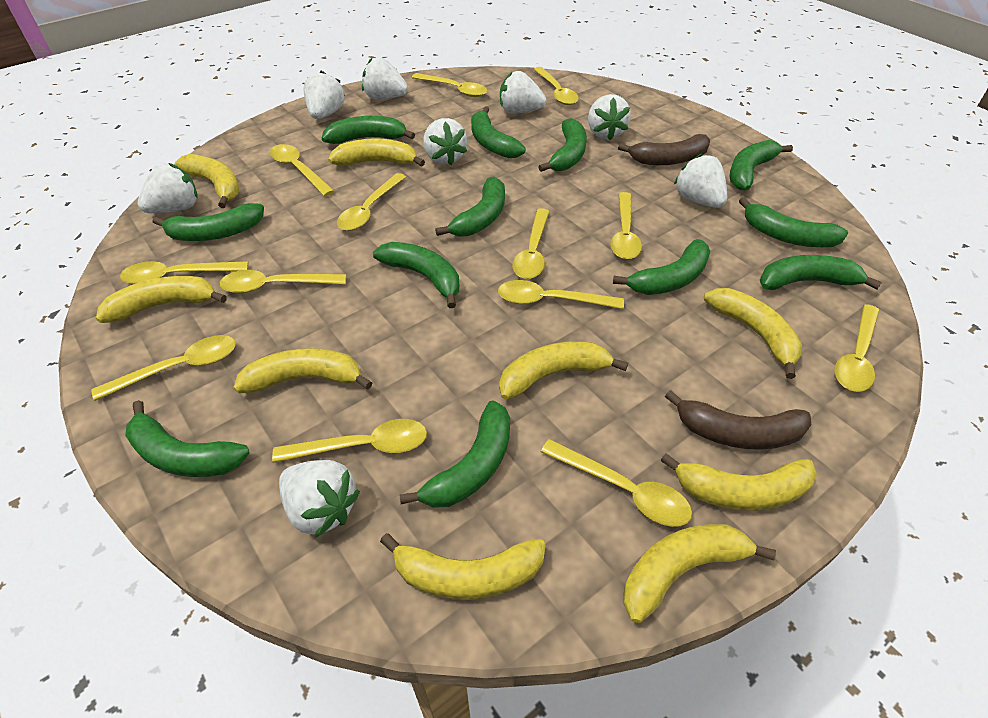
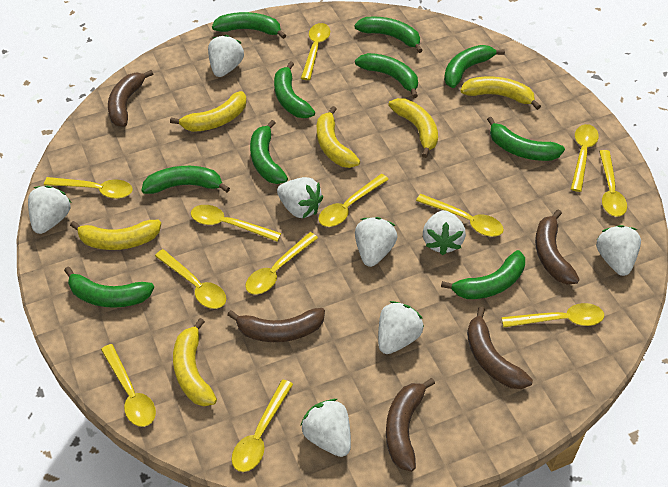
brown banana: 2 -> 5
green banana: 12 -> 10
yellow banana: 9 -> 6
yellow spoon: 13 -> 12

